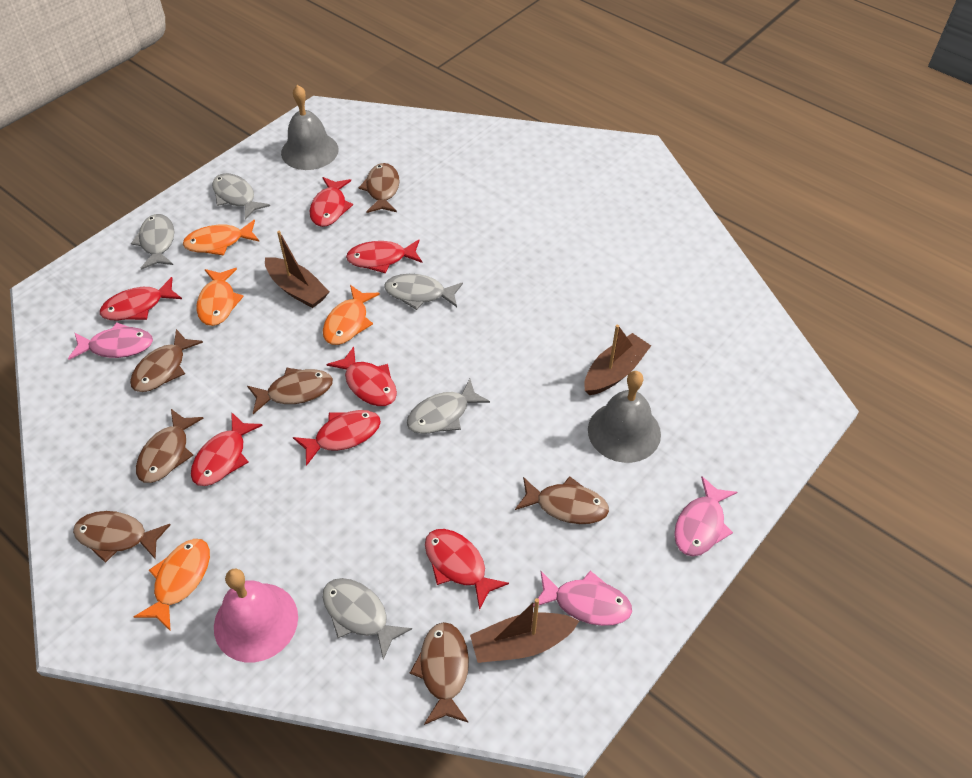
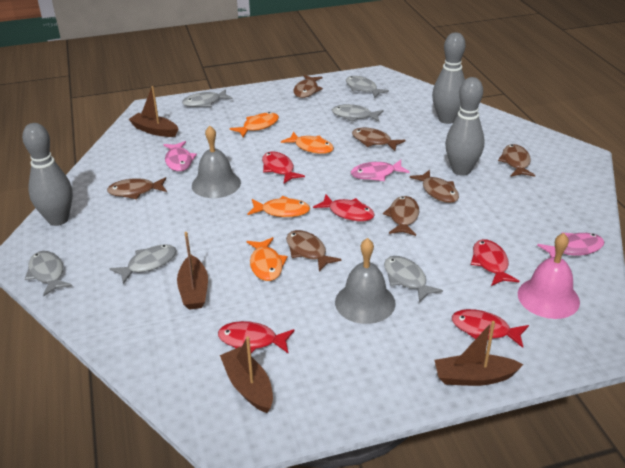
brown boat: 3 -> 4
grey bowling pin: 0 -> 3
grey fish: 5 -> 6
red fish: 7 -> 5

